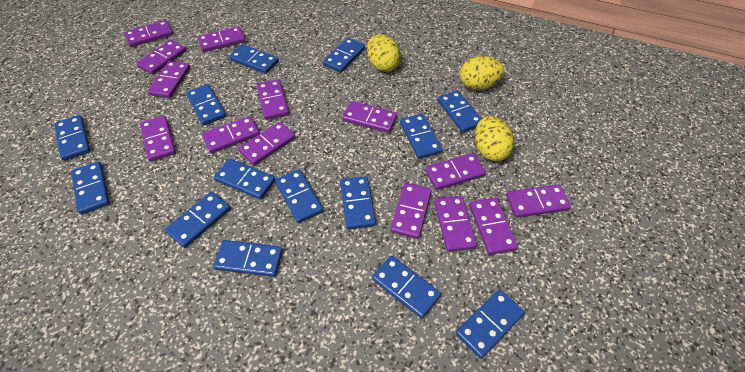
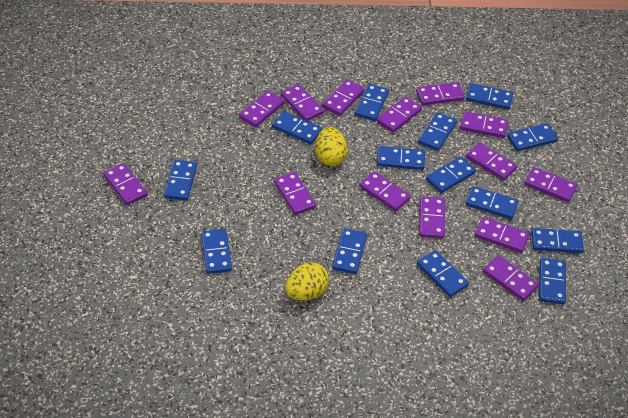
yellow egg: 3 -> 2

